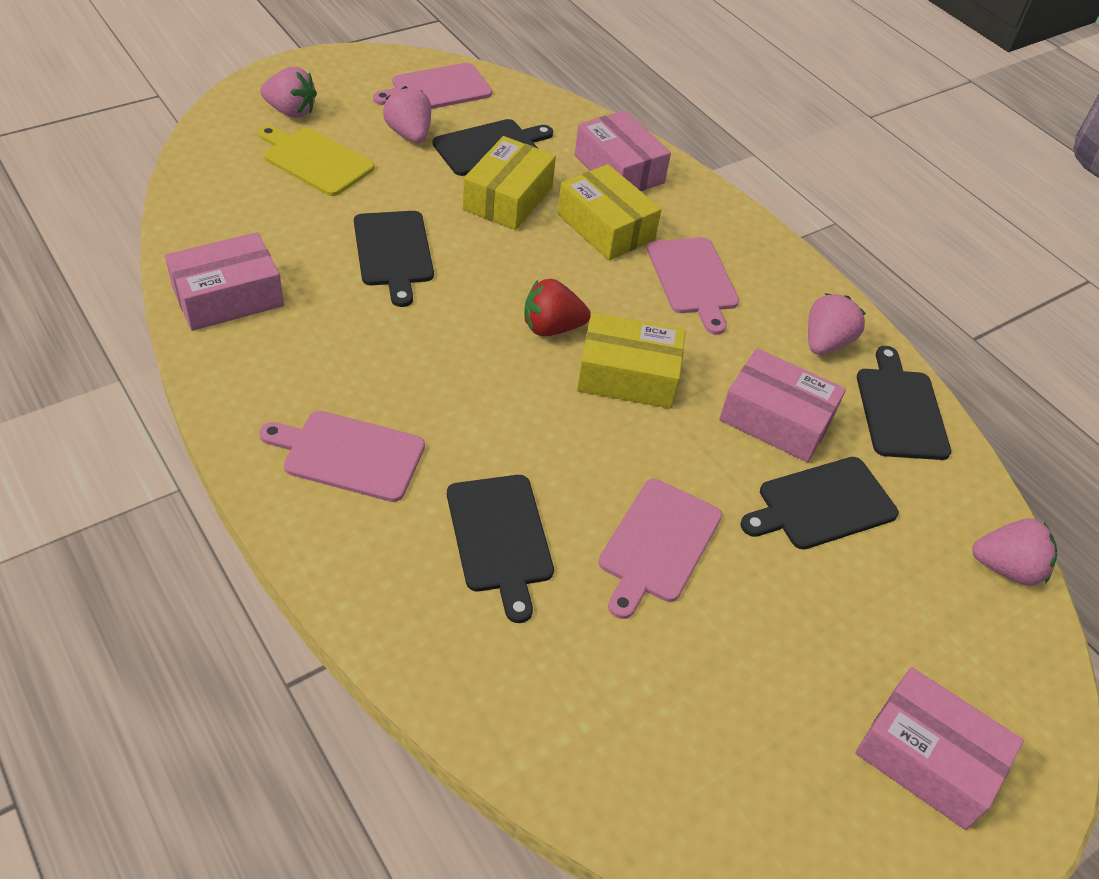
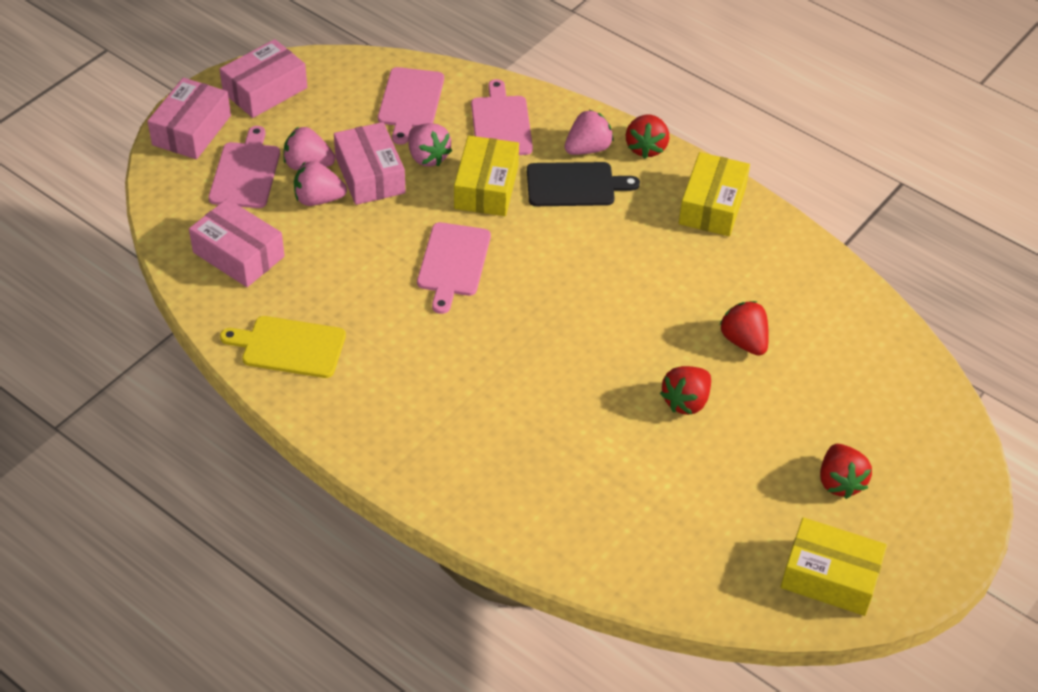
black cutting board: 5 -> 1
red strawberry: 1 -> 4

